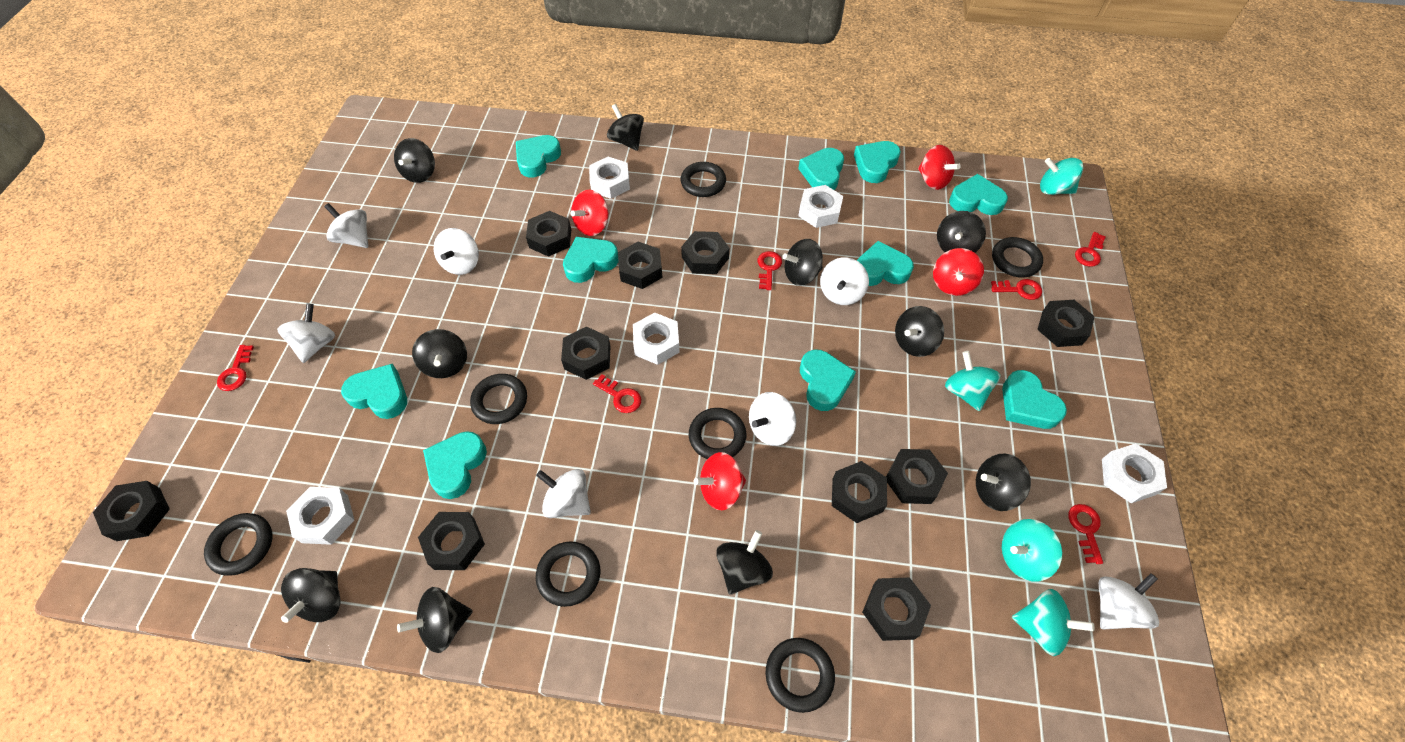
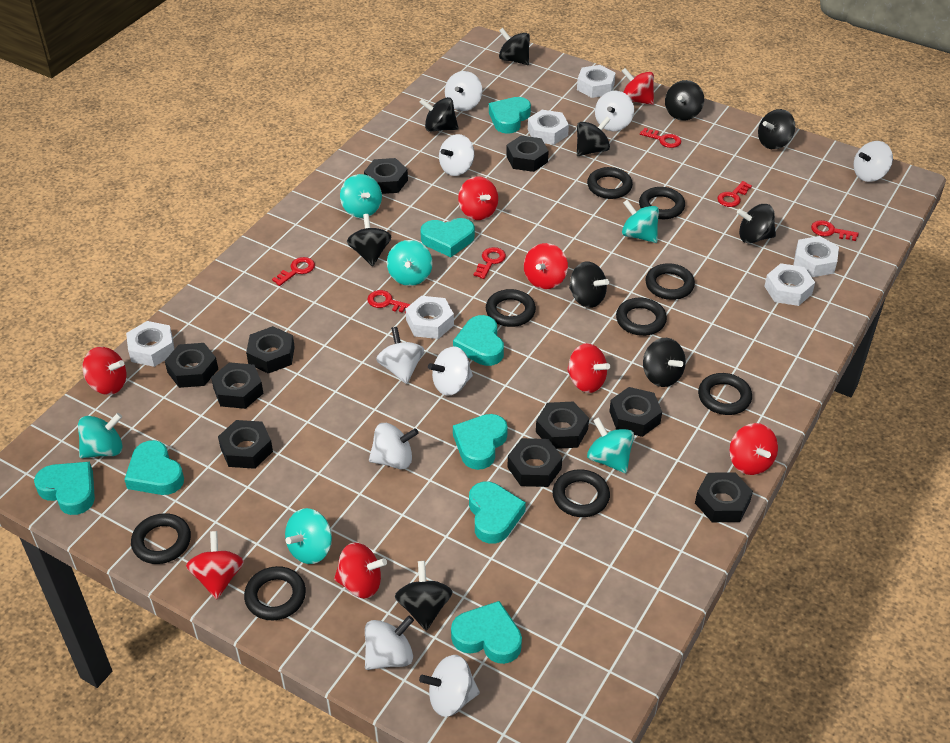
black ring: 7 -> 9
red spinning top: 4 -> 8
turquoise heart: 10 -> 8
turquoise spinning top: 4 -> 6
white nut: 5 -> 6
white spinning top: 7 -> 9

